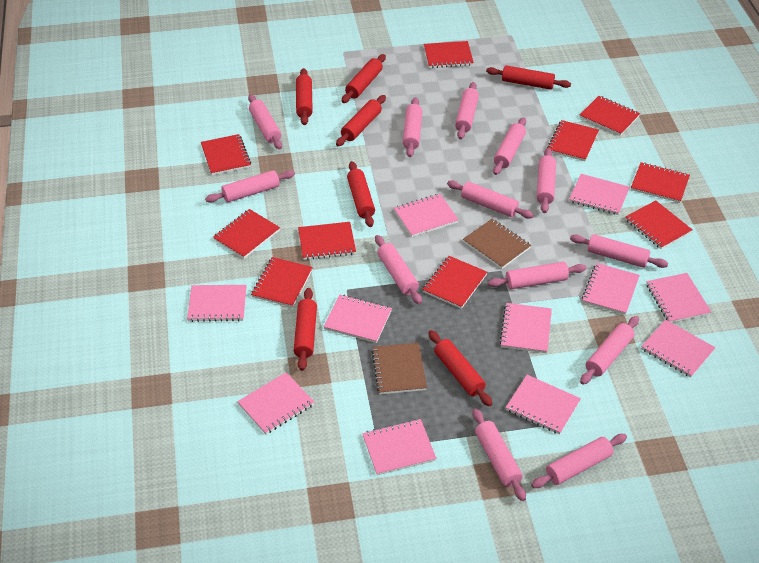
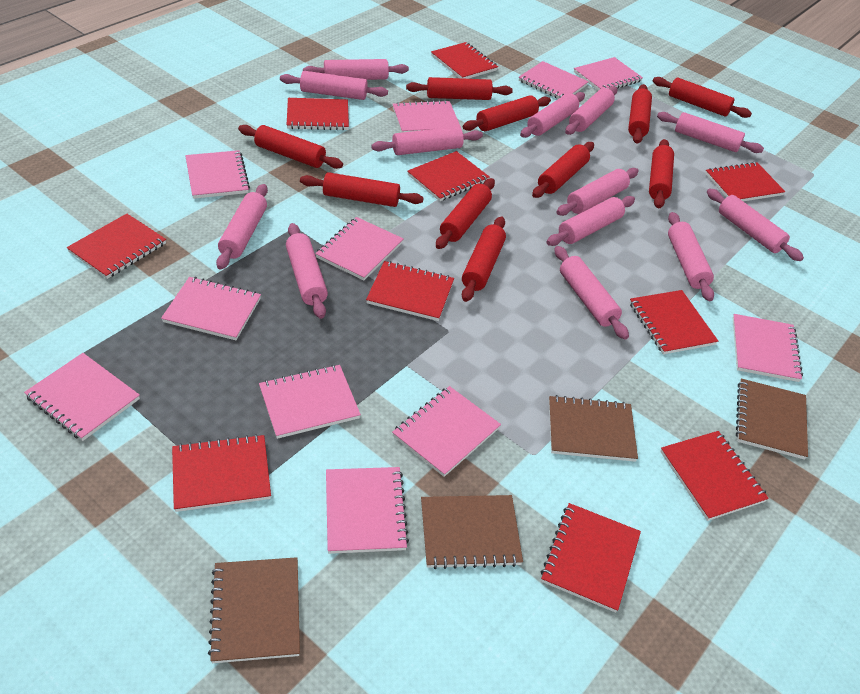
brown notebook: 2 -> 4
red rolling pin: 7 -> 10

